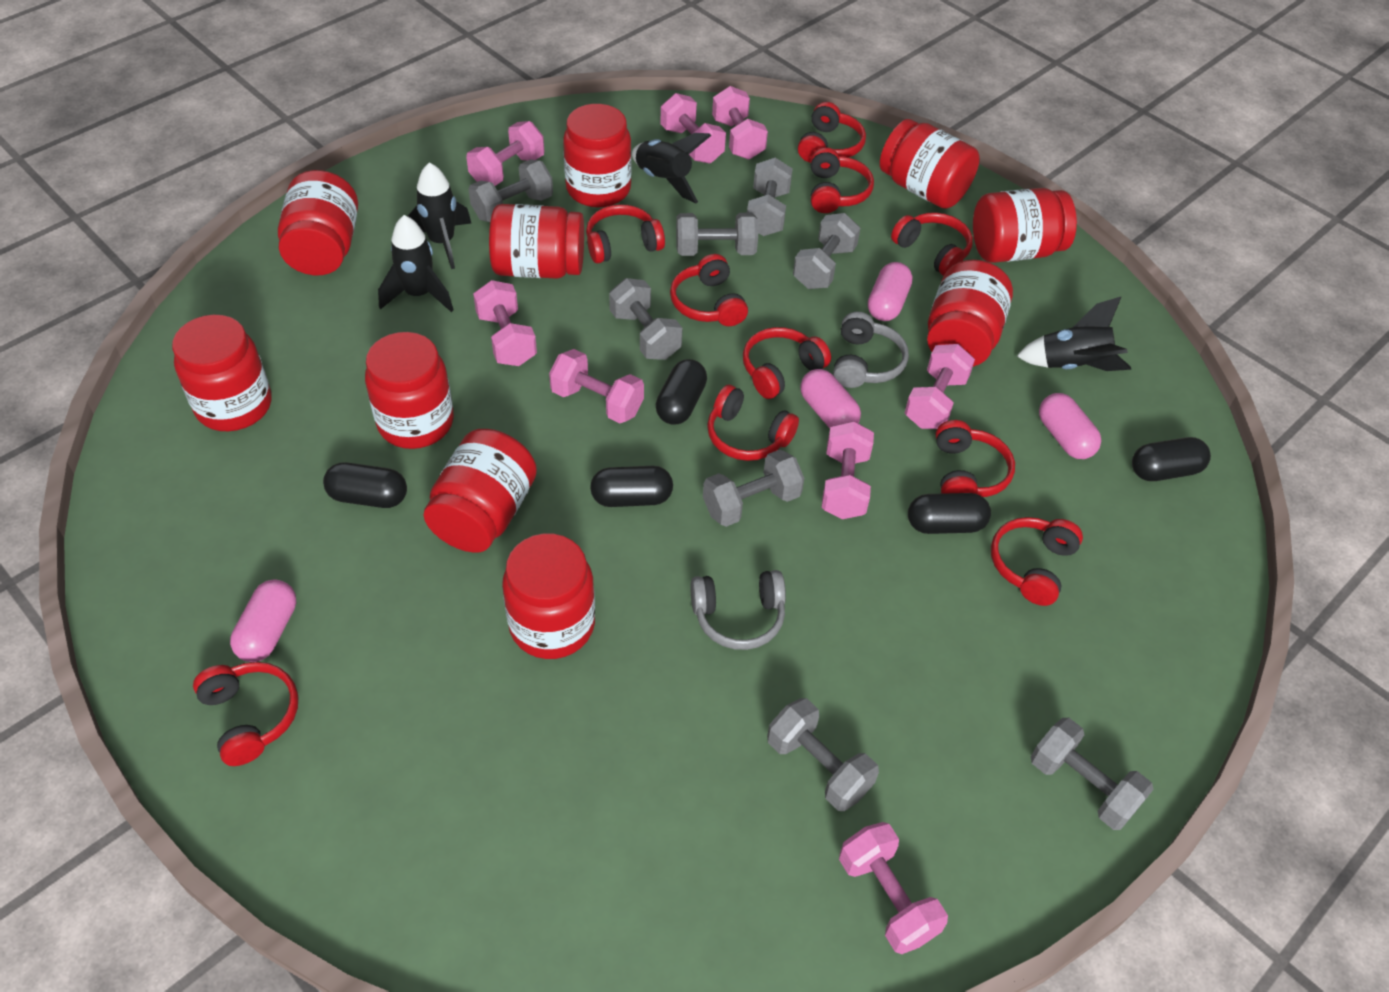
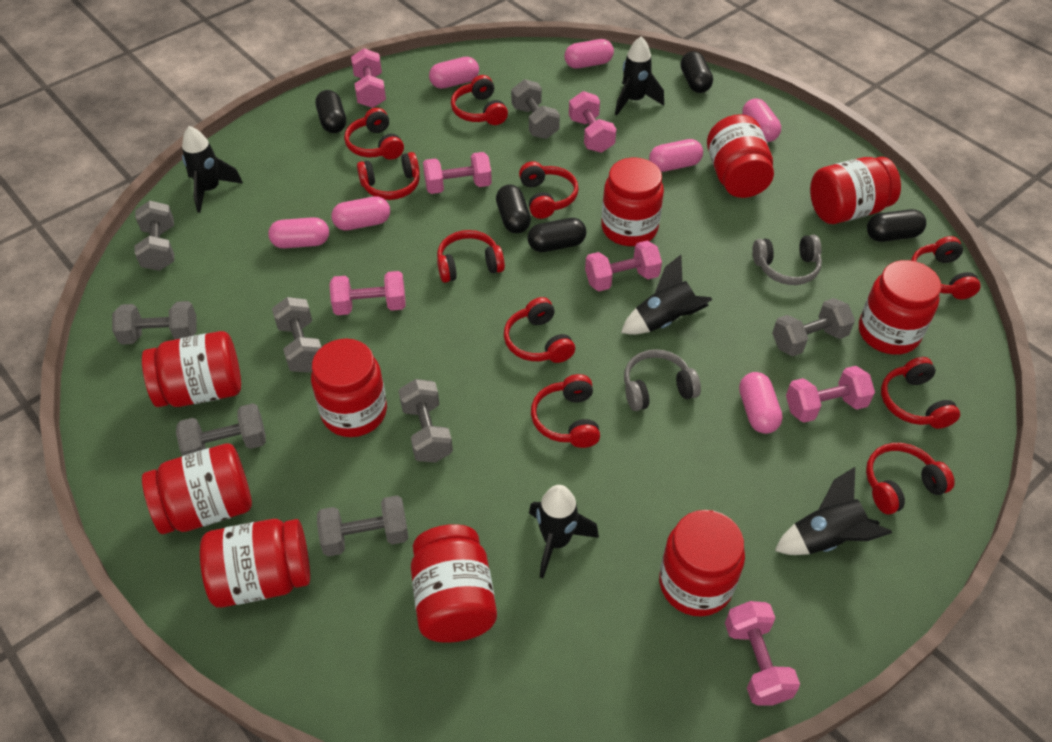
black rocket: 4 -> 5
pink capsule: 4 -> 7
pink dumbbell: 8 -> 7

